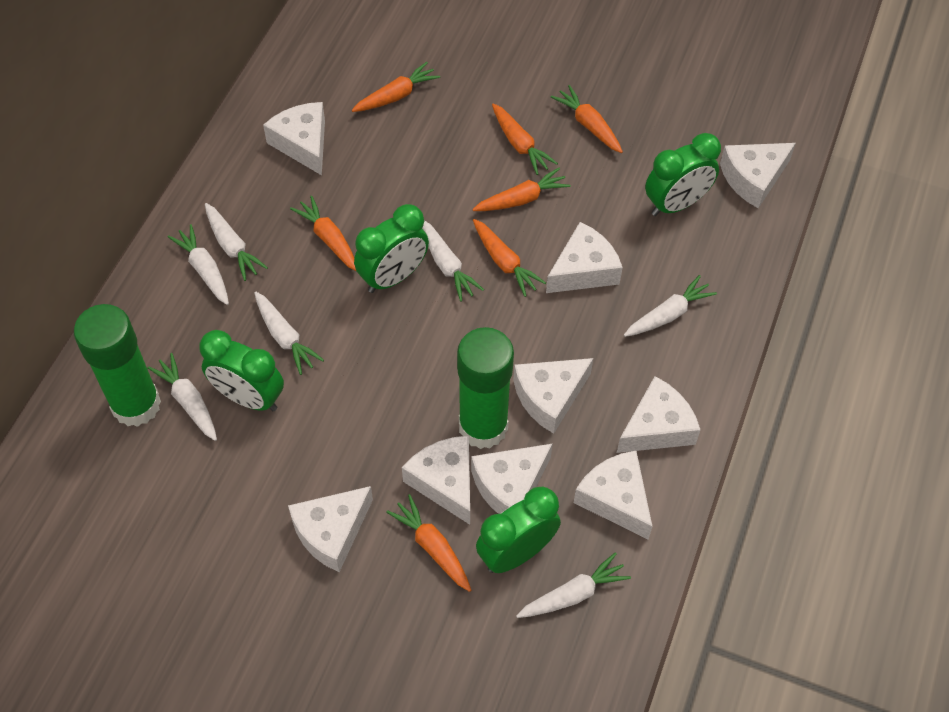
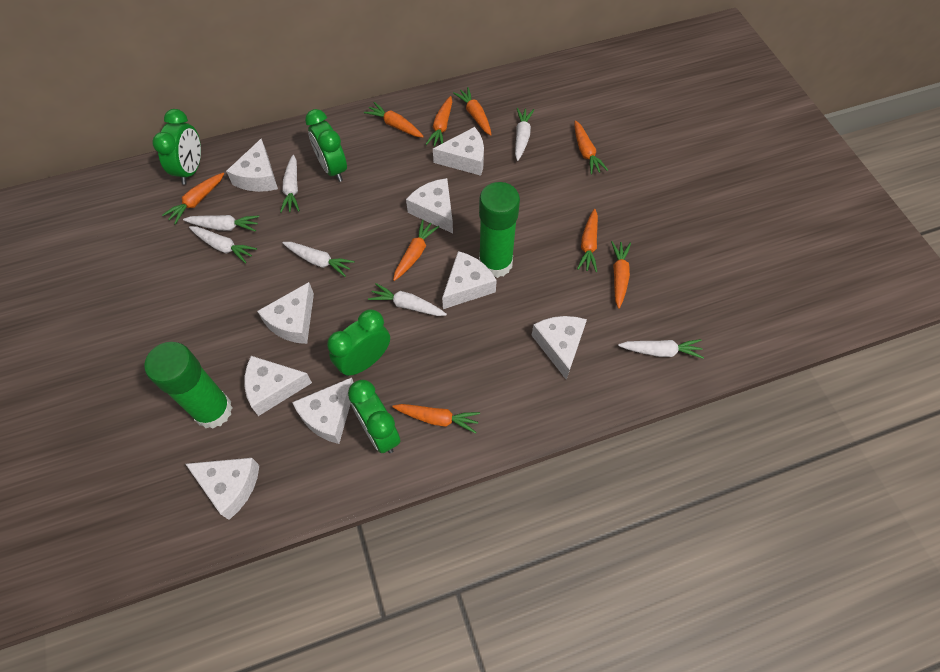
orange carrot: 7 -> 9

